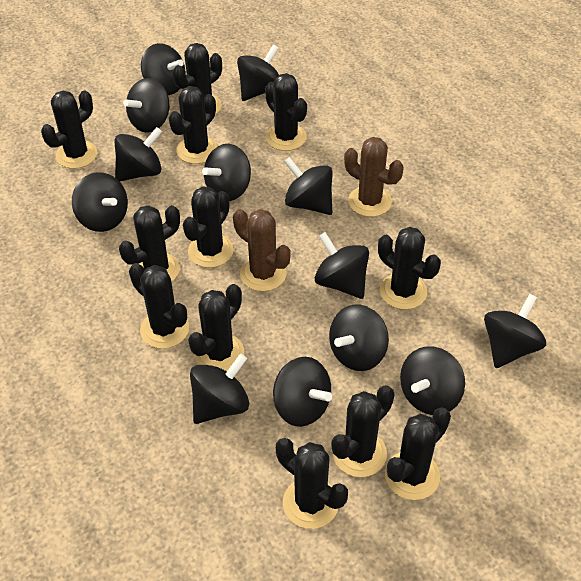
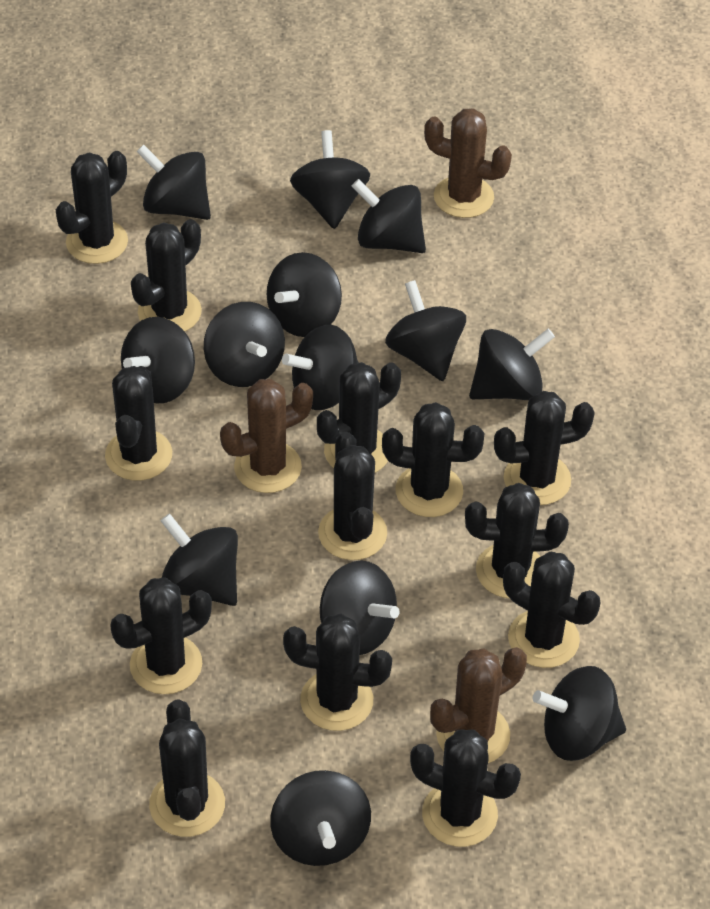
black cactus: 12 -> 13
brown cactus: 2 -> 3

